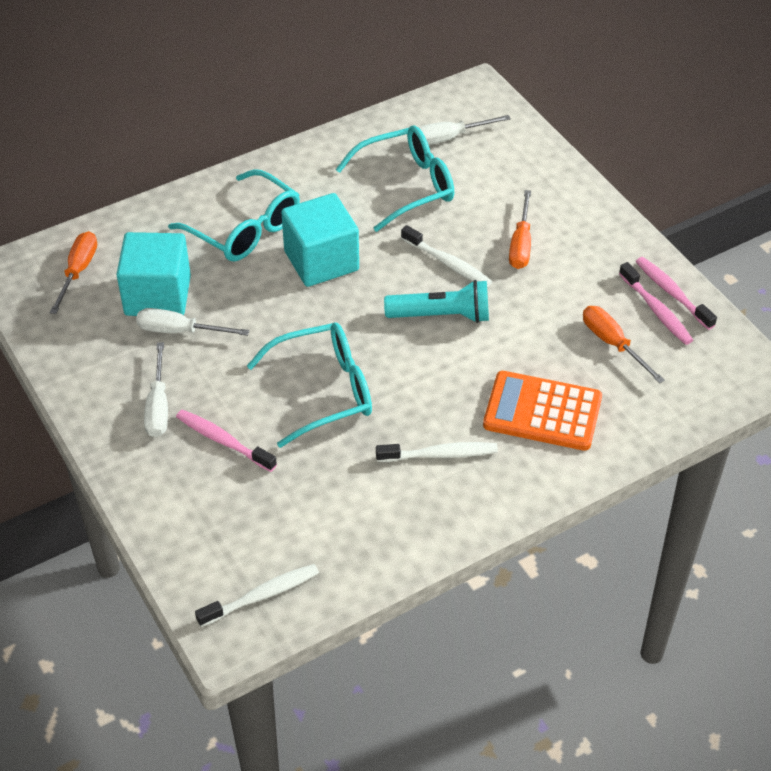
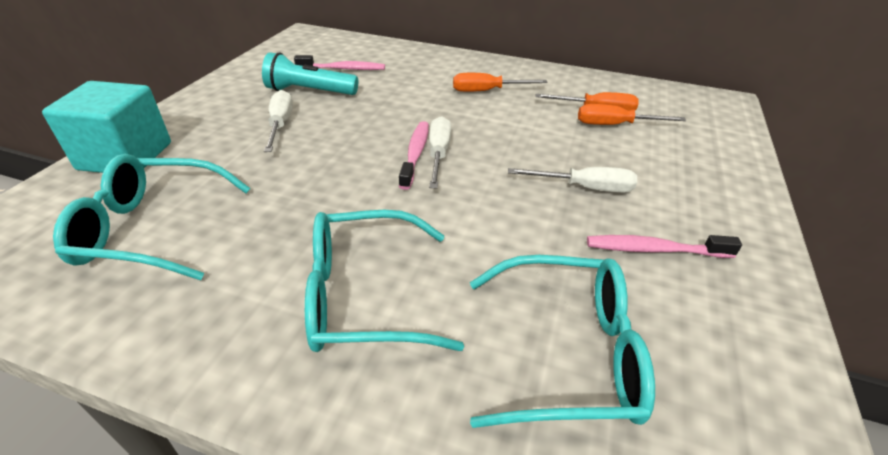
orange calculator: 1 -> 0
turquoise cube: 2 -> 1
white toothbrush: 3 -> 0

